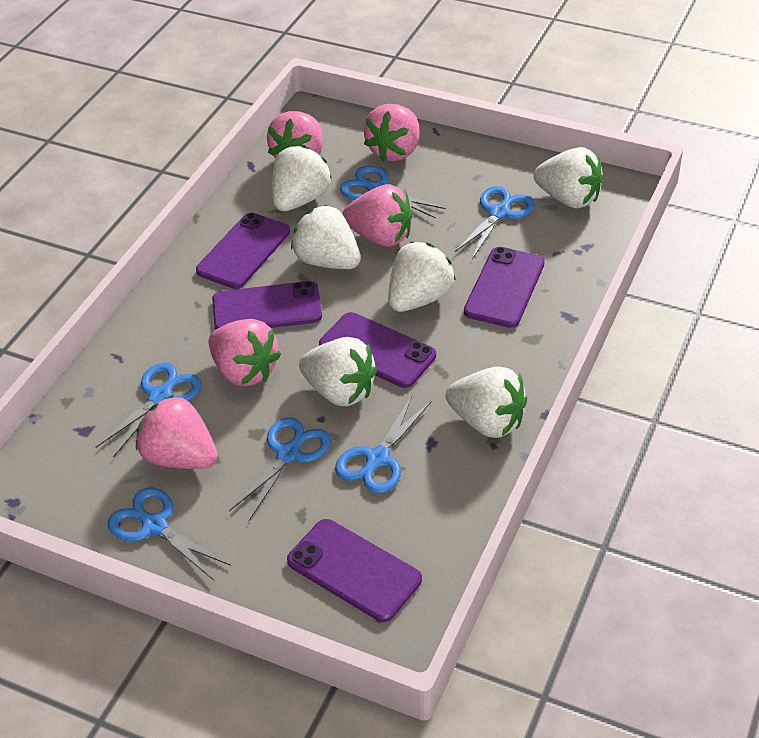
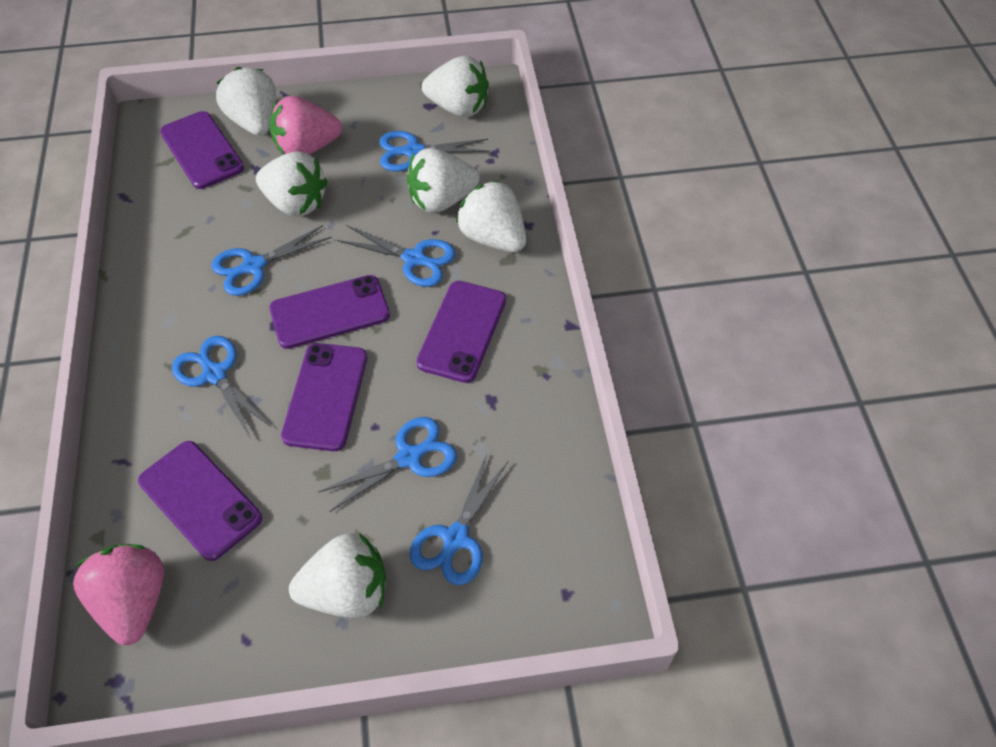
pink strawberry: 5 -> 2

